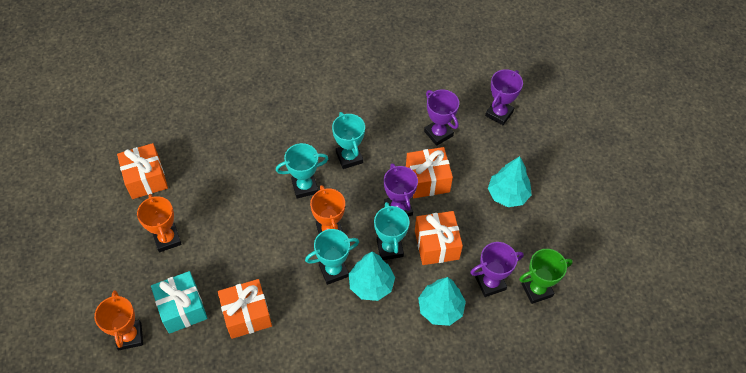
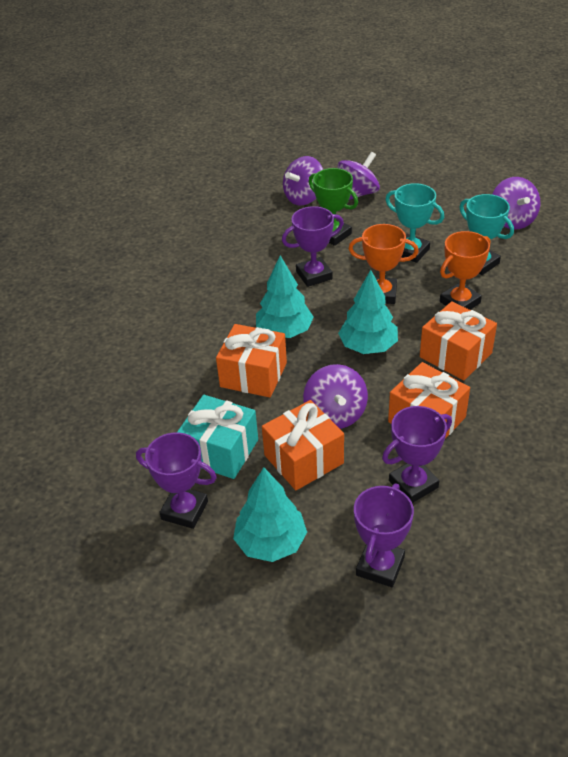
orange trophy: 3 -> 2
purple spinning top: 0 -> 4
turquoise trophy: 4 -> 2

